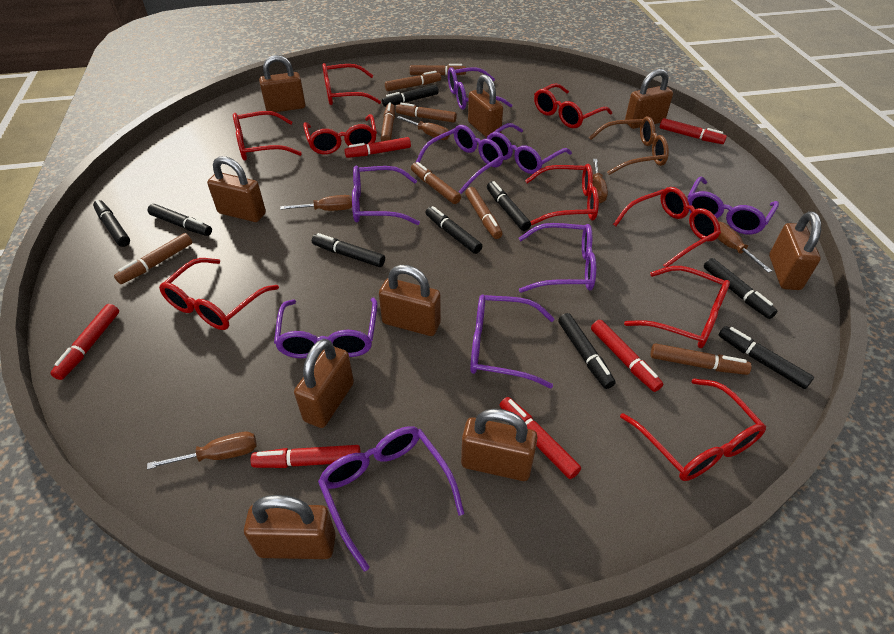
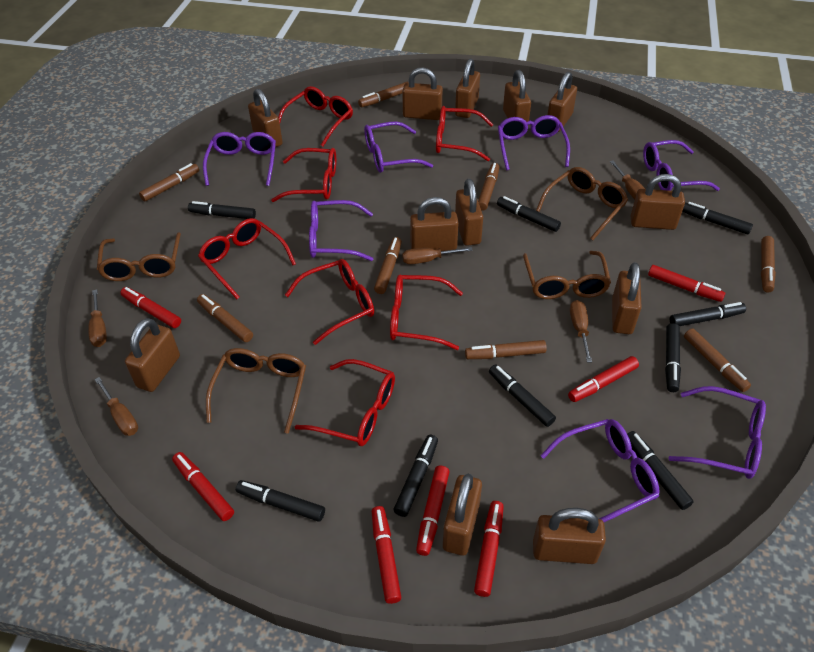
brown glasses: 1 -> 4
brown padlock: 9 -> 12
purple glasses: 9 -> 7
red glasses: 9 -> 7
red marker: 6 -> 7

